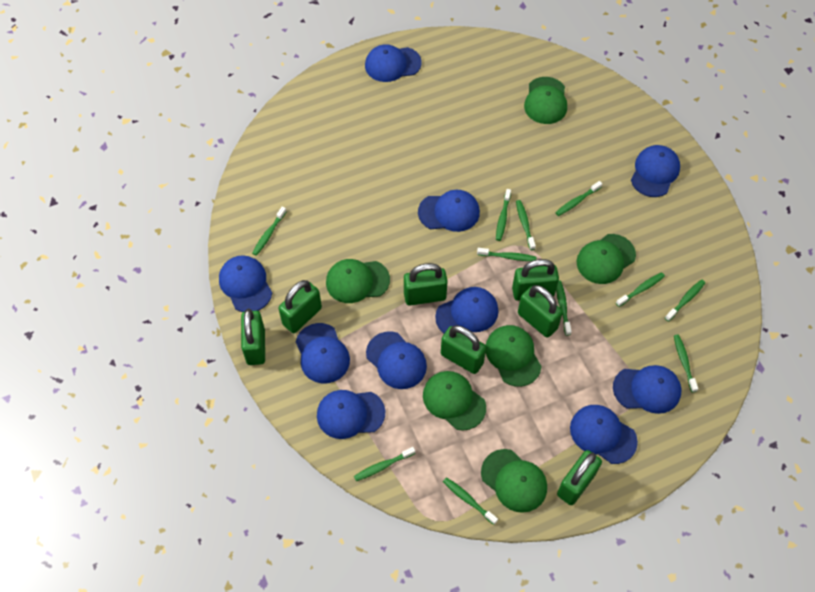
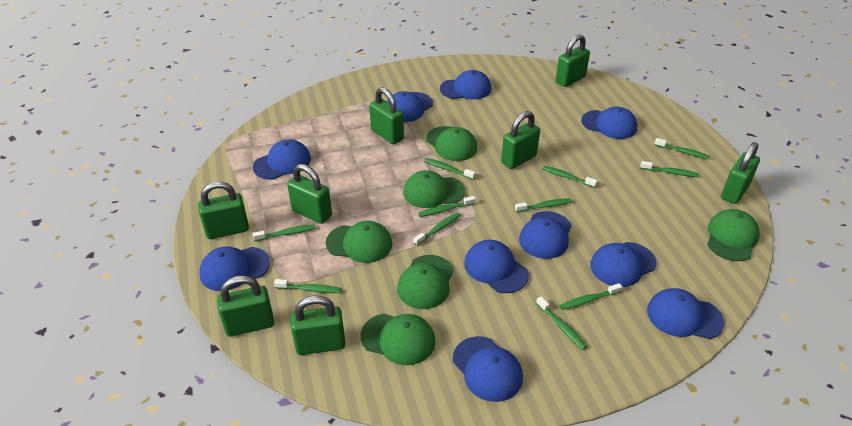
green padlock: 7 -> 8

